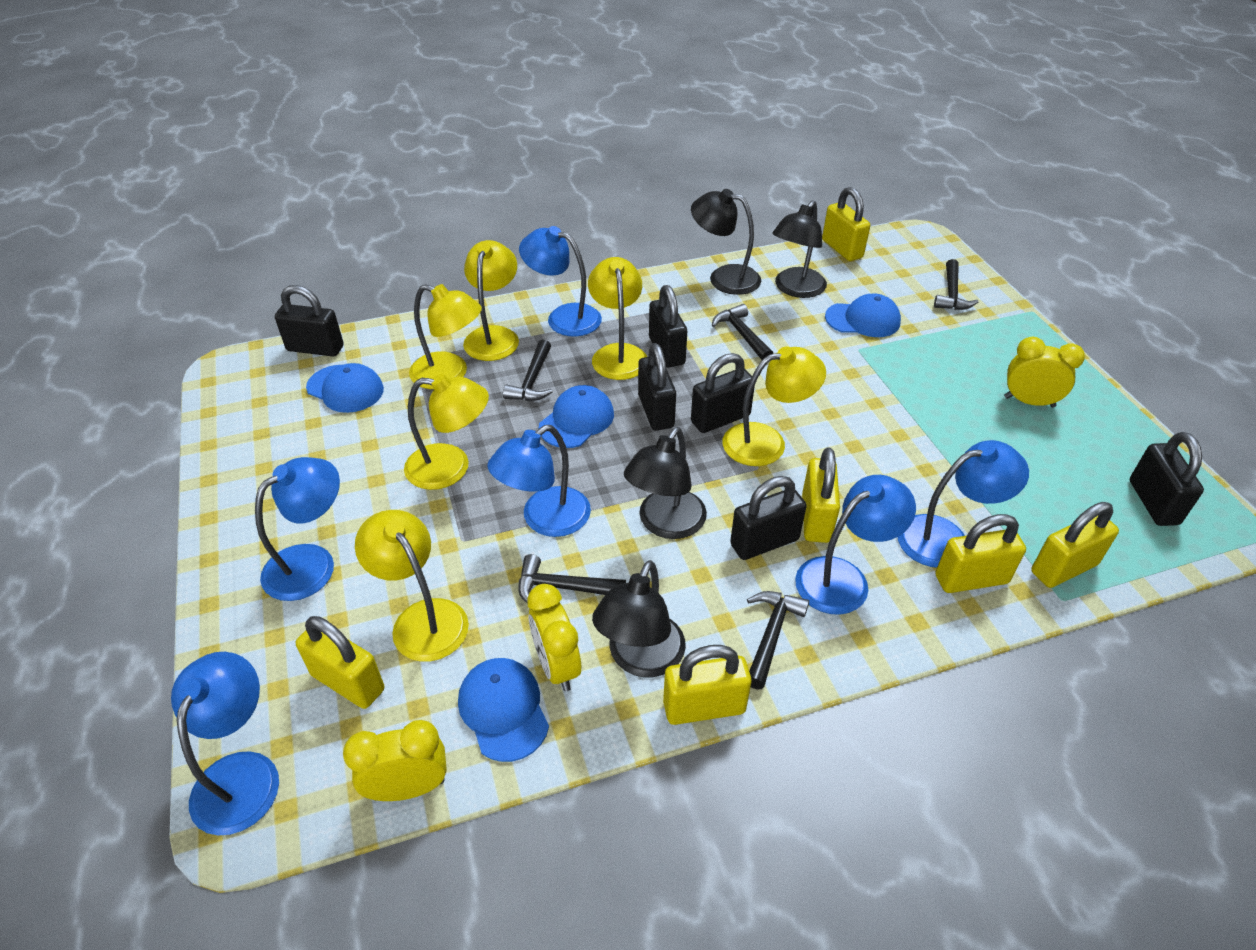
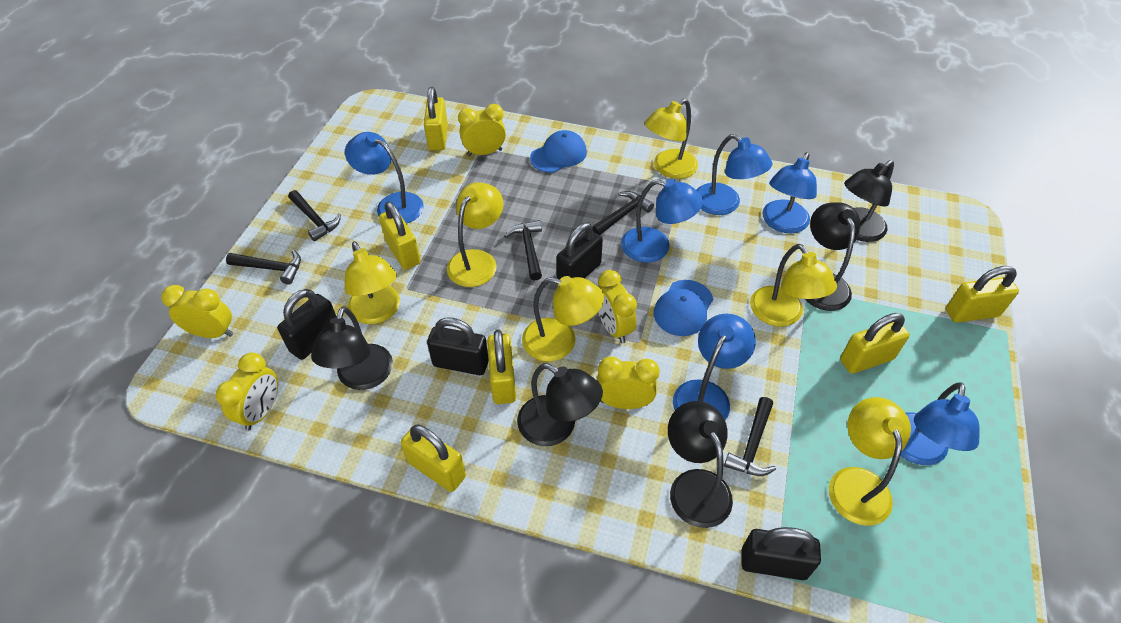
black lamp: 4 -> 5
black padlock: 6 -> 4
blue cap: 4 -> 2
yellow clock: 3 -> 5

